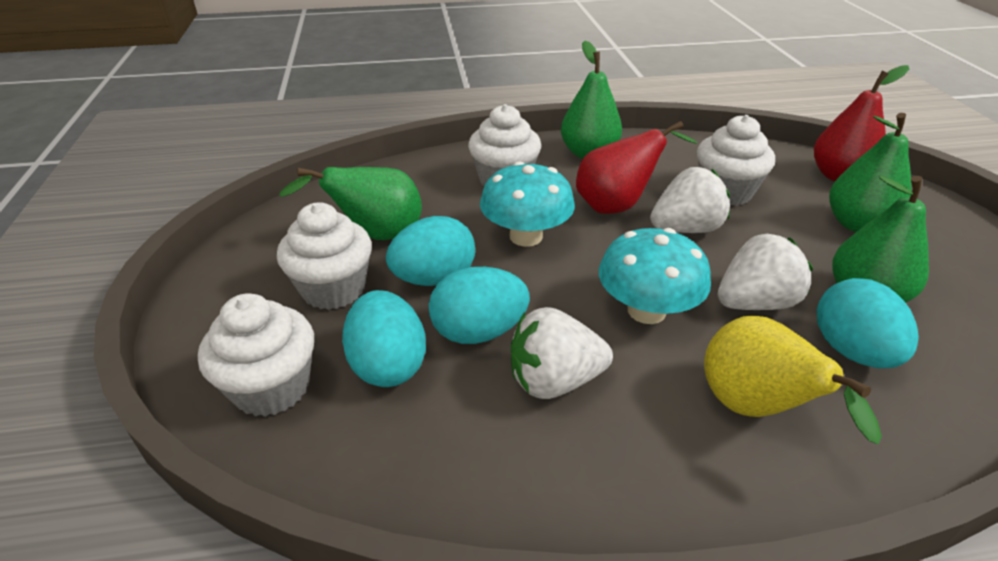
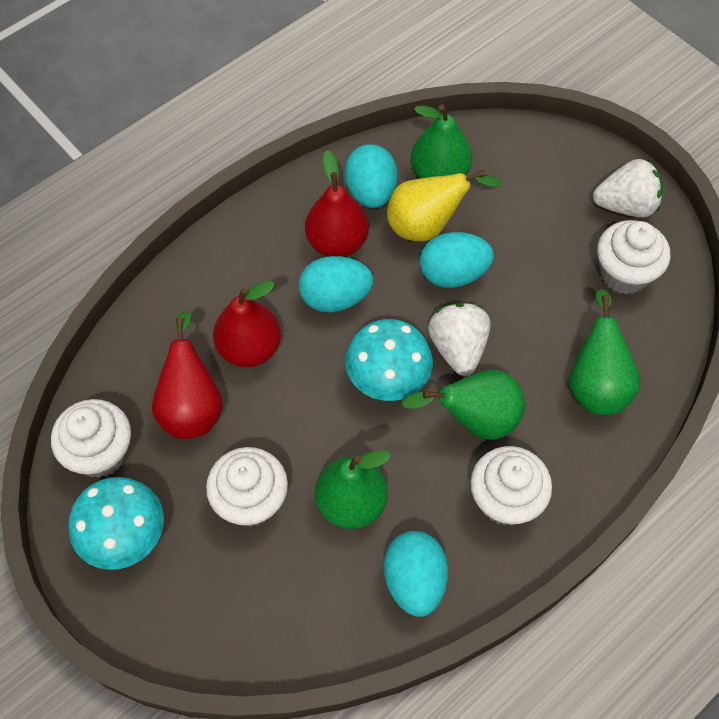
red pear: 2 -> 3
white strawberry: 3 -> 2

